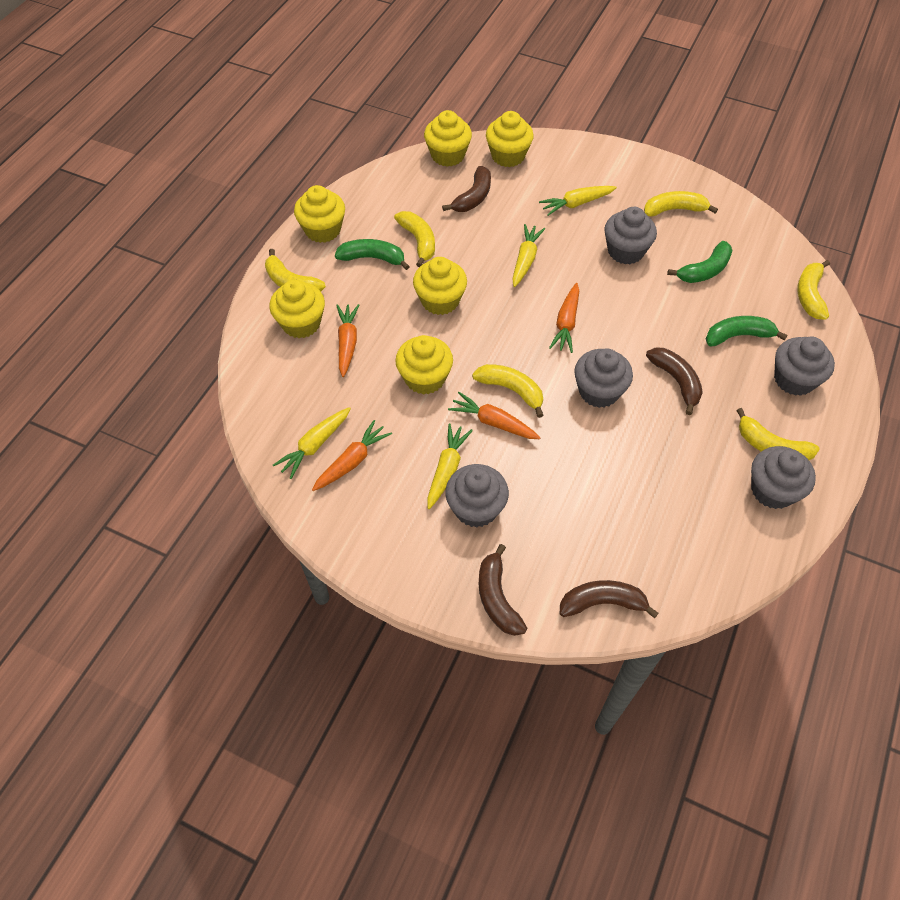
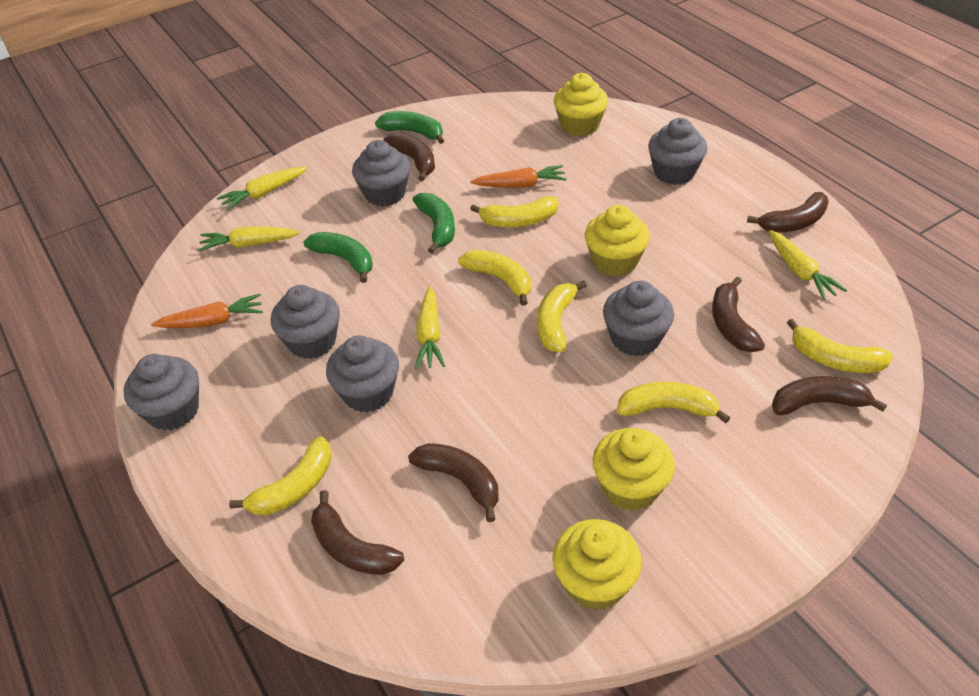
brown banana: 4 -> 6
grey cupcake: 5 -> 6
orange carrot: 4 -> 2
yellow cupcake: 6 -> 4

